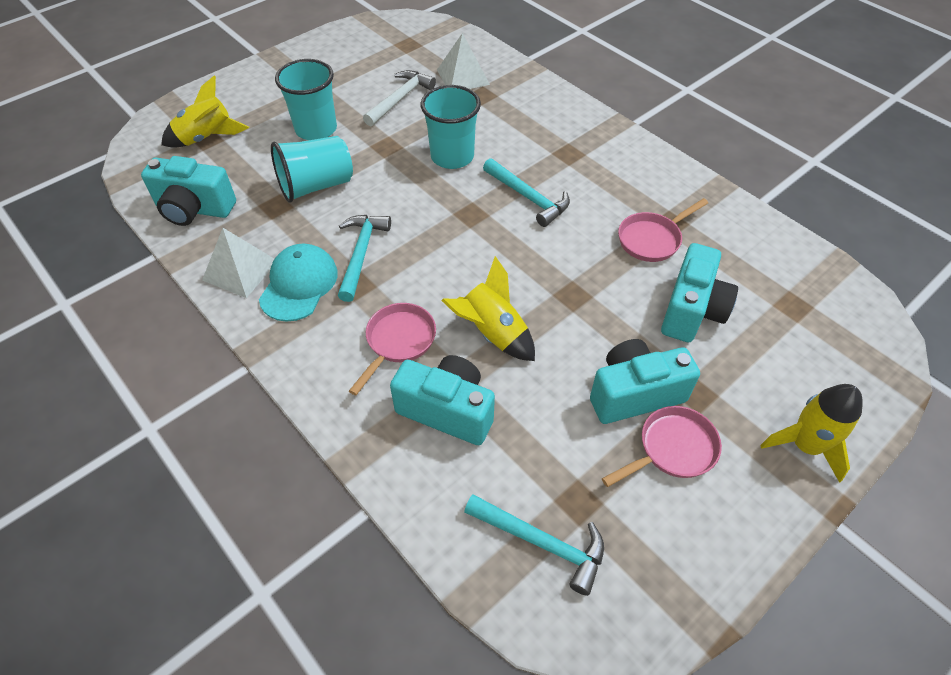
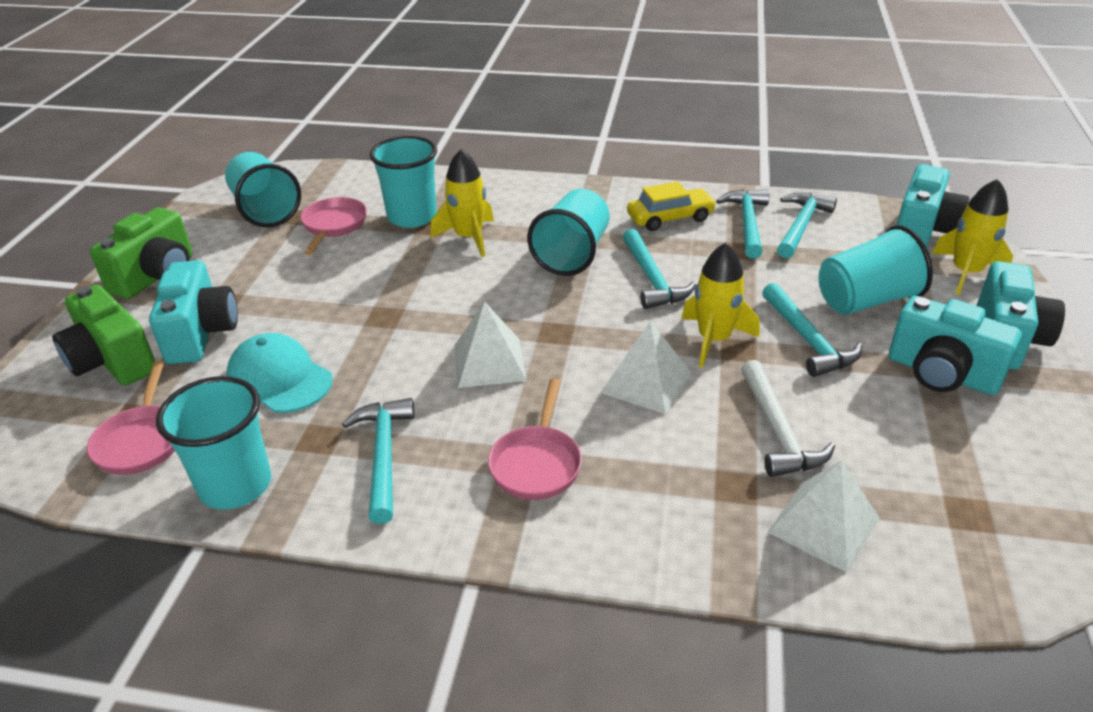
green camera: 0 -> 2
turquoise cup: 3 -> 5
turquoise hammer: 3 -> 5
white pyramid: 2 -> 3
yellow car: 0 -> 1

